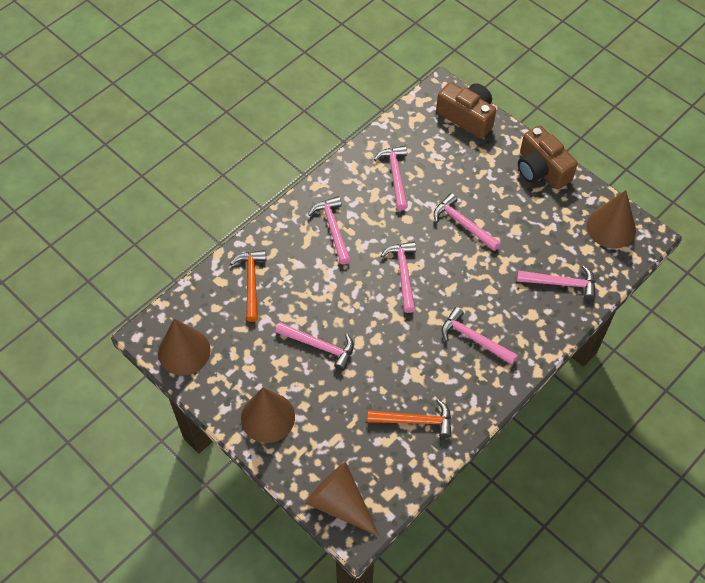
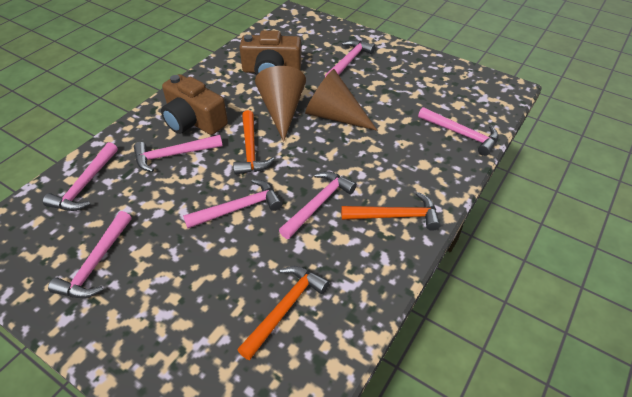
brown cone: 4 -> 2
orange hammer: 2 -> 3

